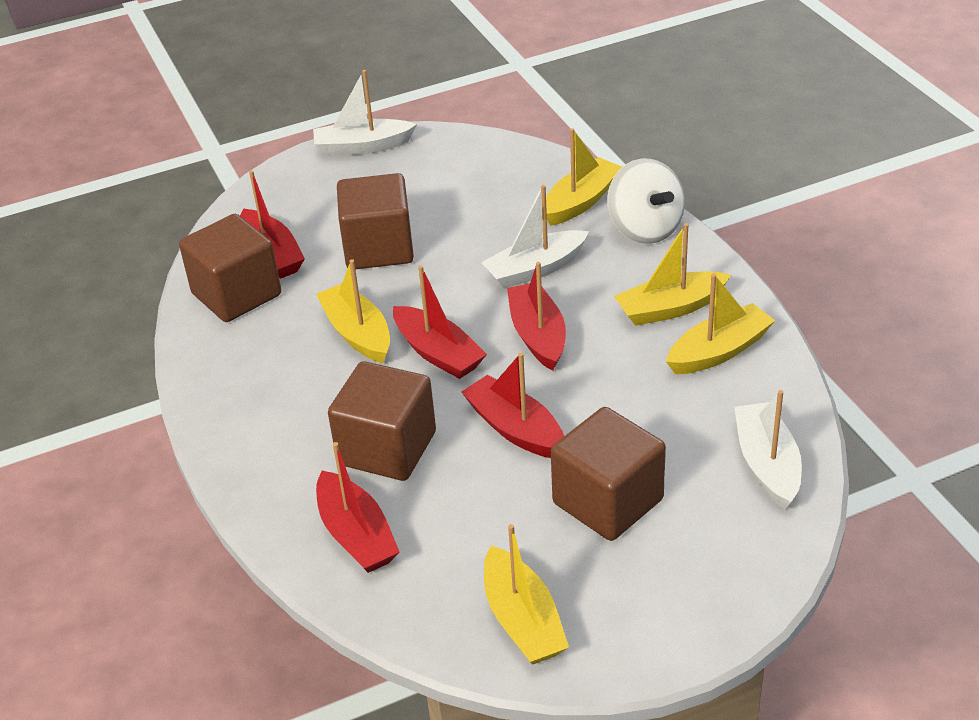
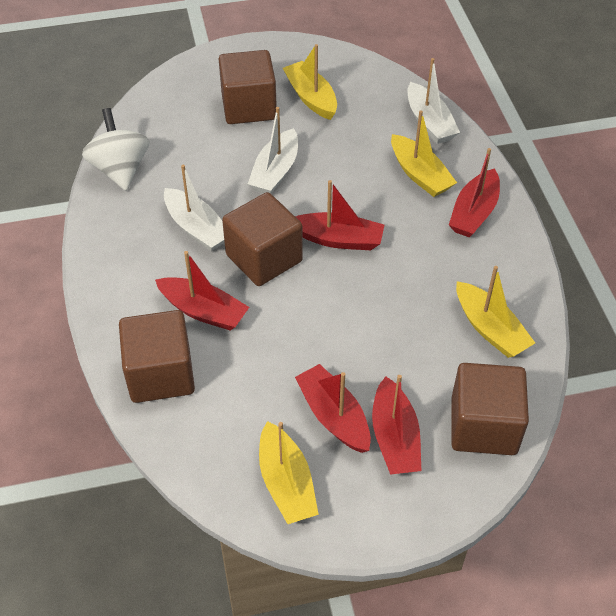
yellow boat: 5 -> 4

